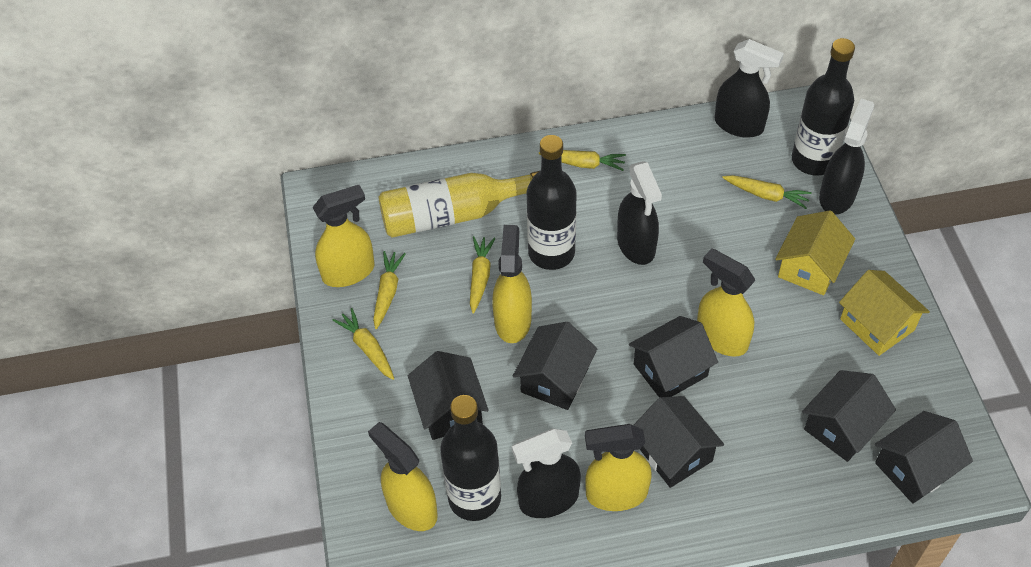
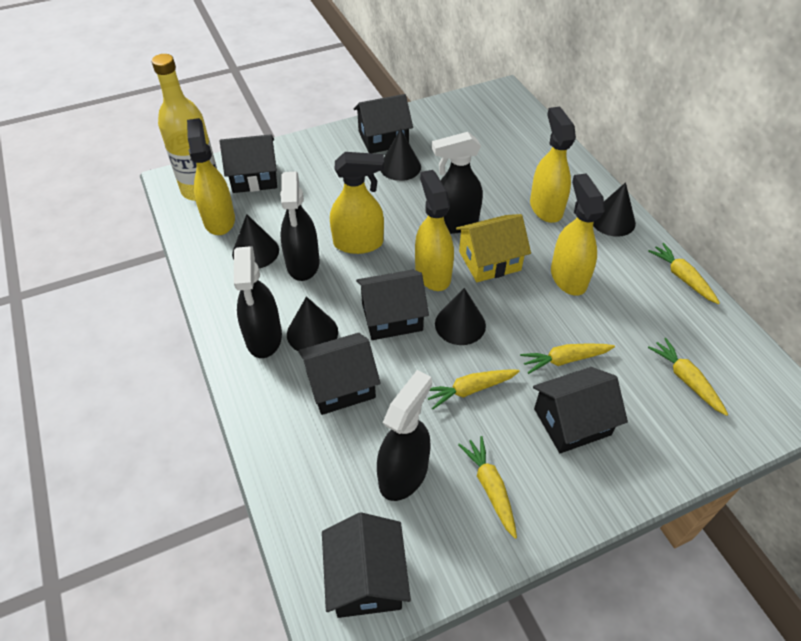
black bottle: 3 -> 0
black cone: 0 -> 5
yellow house: 2 -> 1

